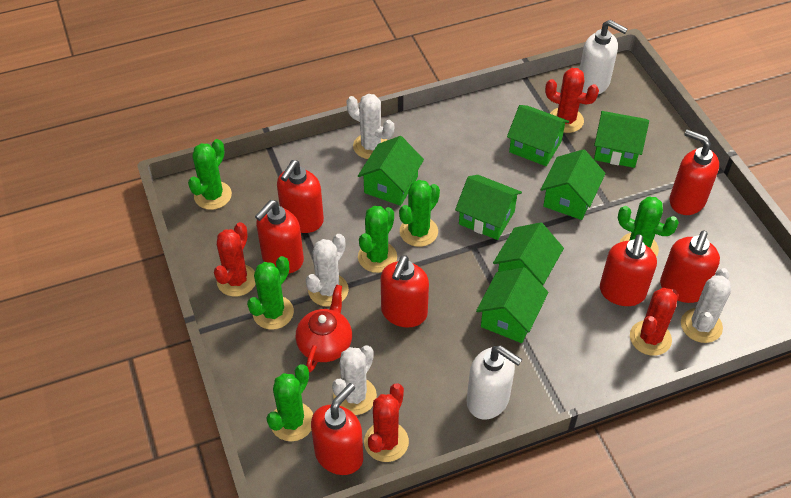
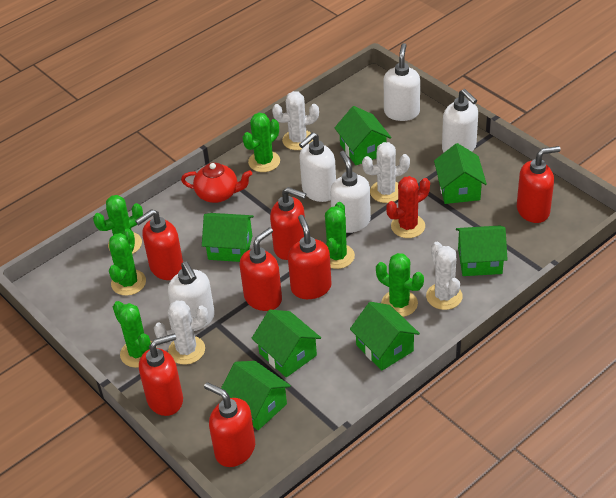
red cactus: 4 -> 1
white soap dispenser: 2 -> 5

